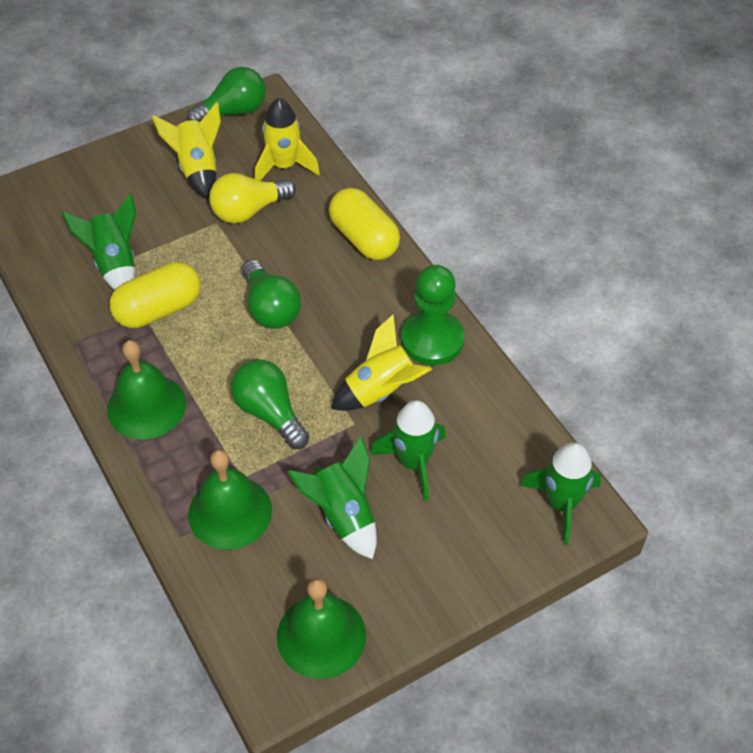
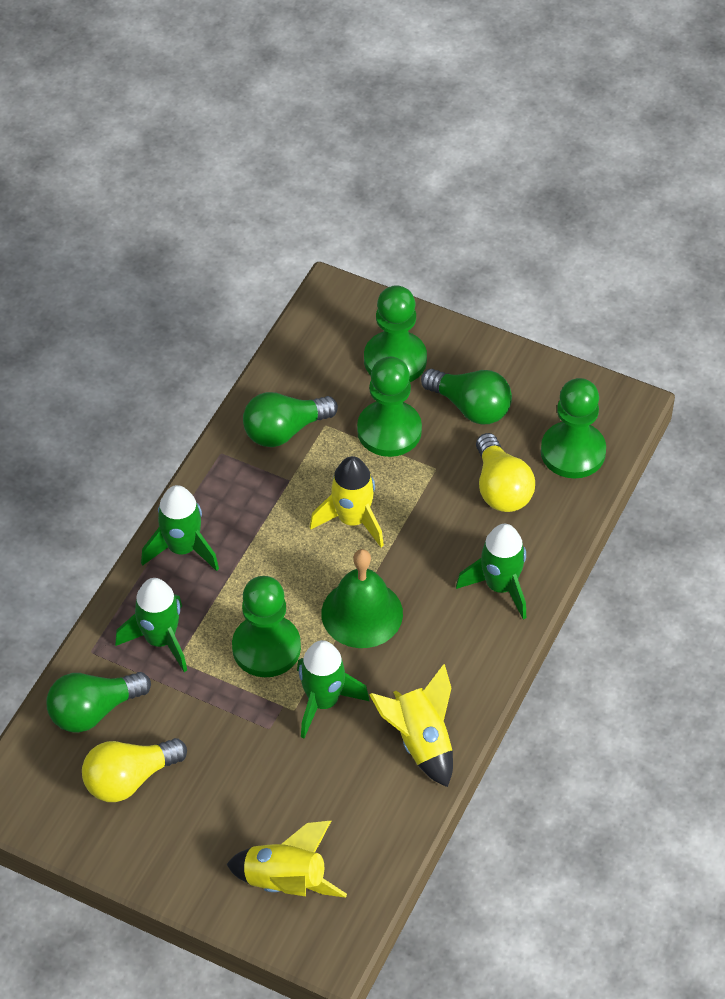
green bell: 3 -> 1
green pawn: 1 -> 4
yellow capsule: 2 -> 0
yellow light bulb: 1 -> 2

